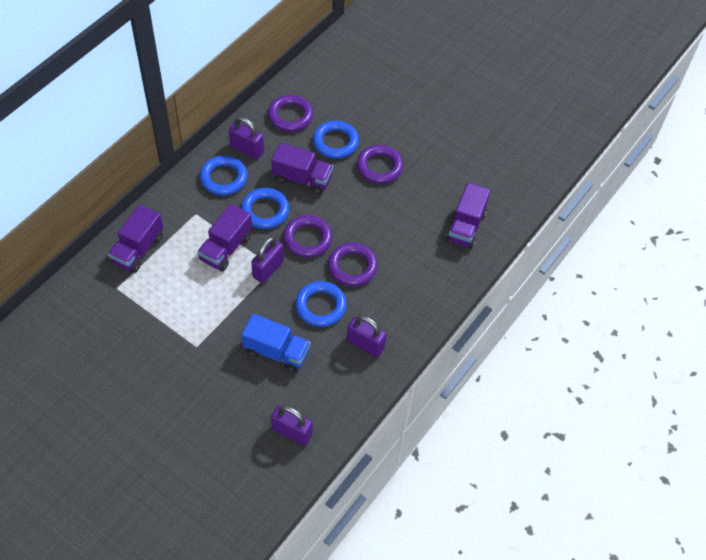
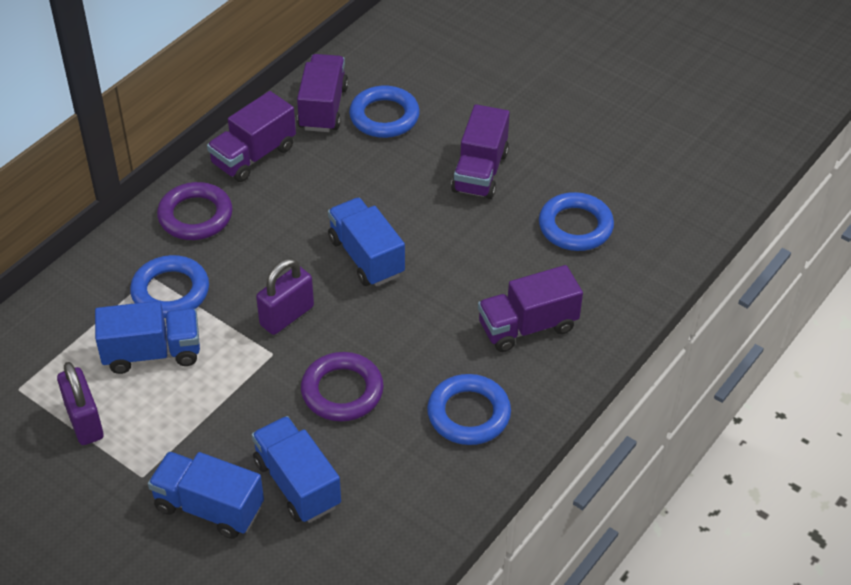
blue truck: 1 -> 4
purple padlock: 4 -> 2
purple ring: 4 -> 2

